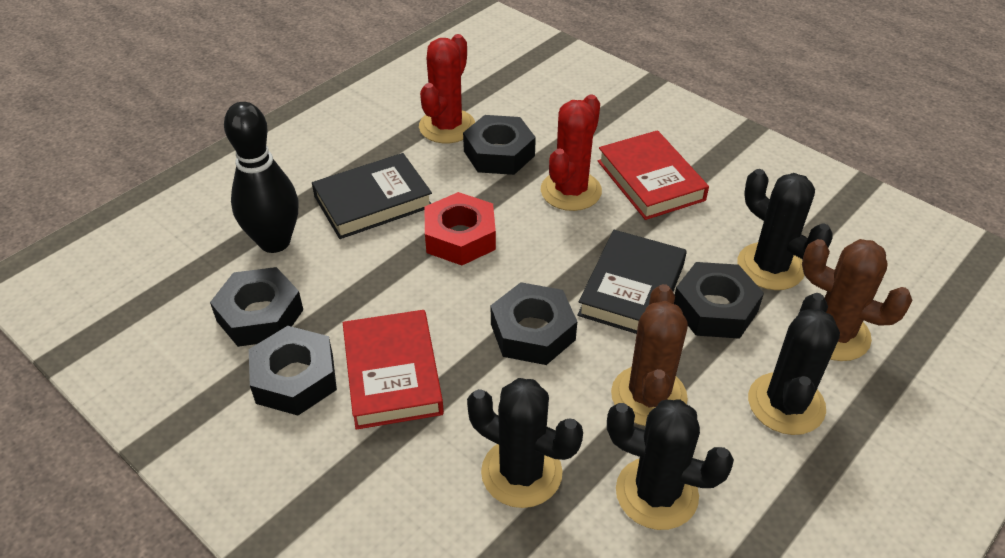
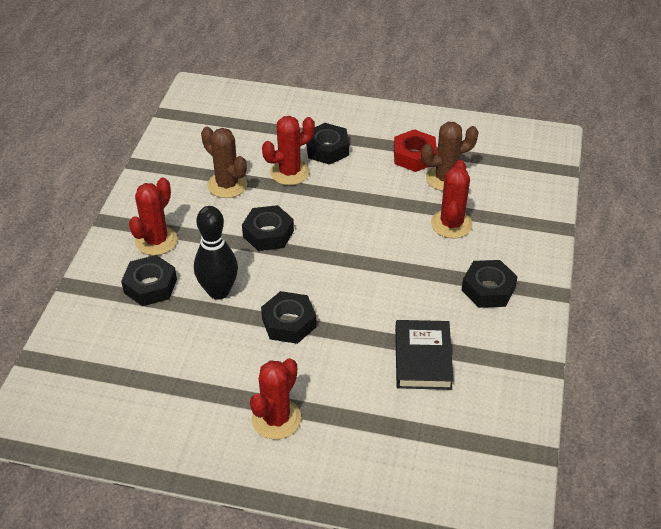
black book: 2 -> 1
black cactus: 4 -> 0
red book: 2 -> 0
red cactus: 2 -> 4

